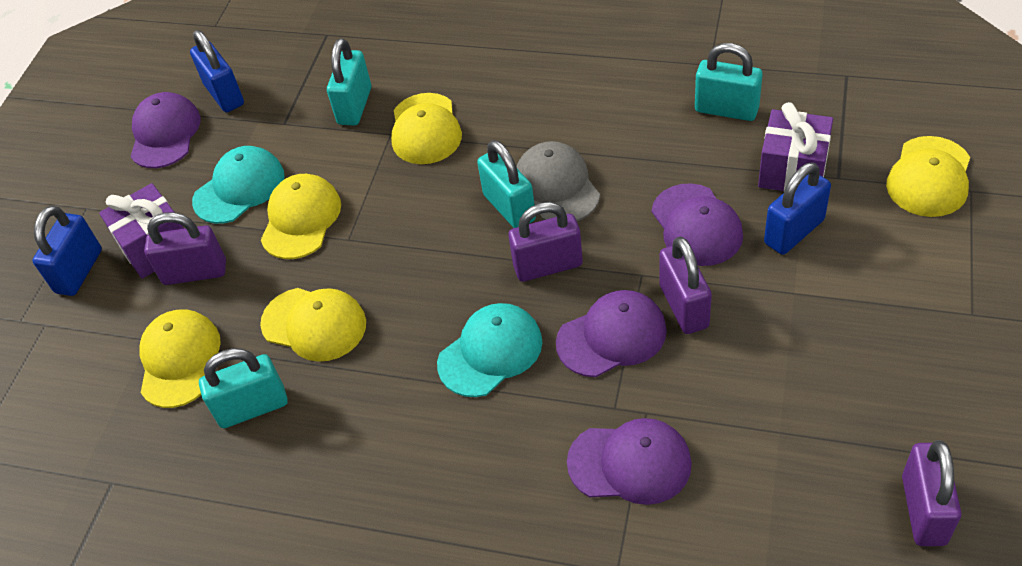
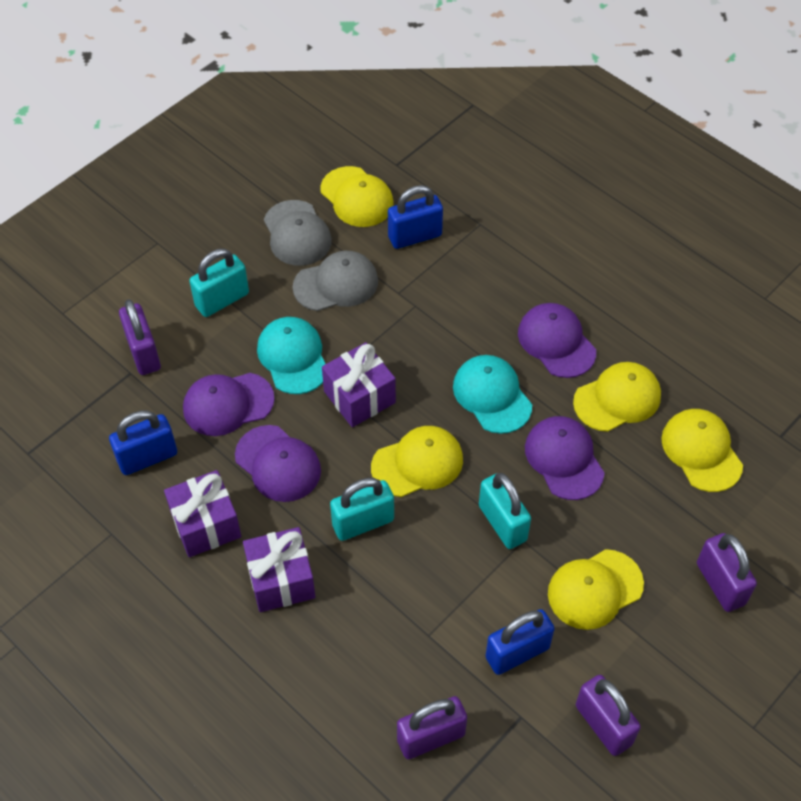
grey cap: 1 -> 2
purple gift: 2 -> 3
turquoise padlock: 4 -> 3

